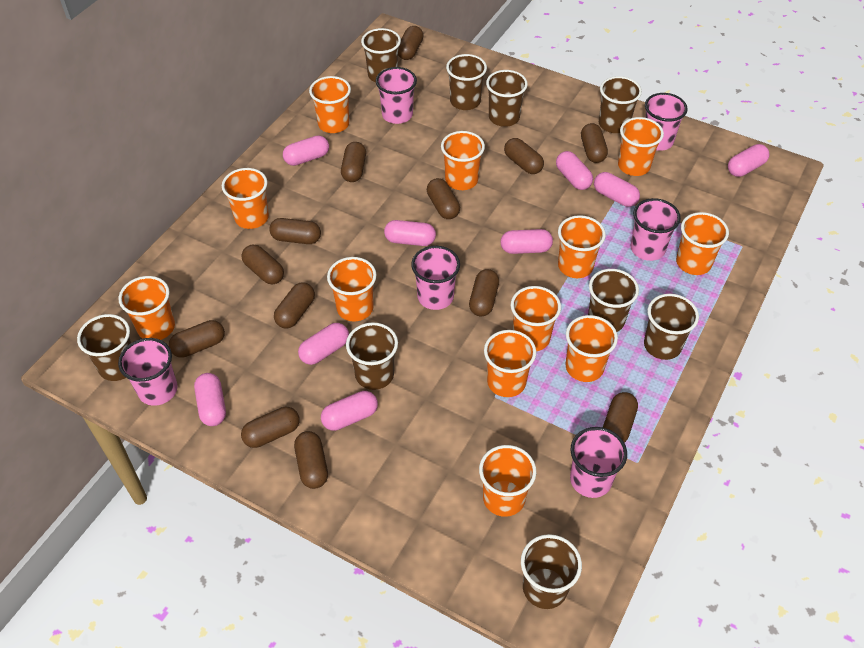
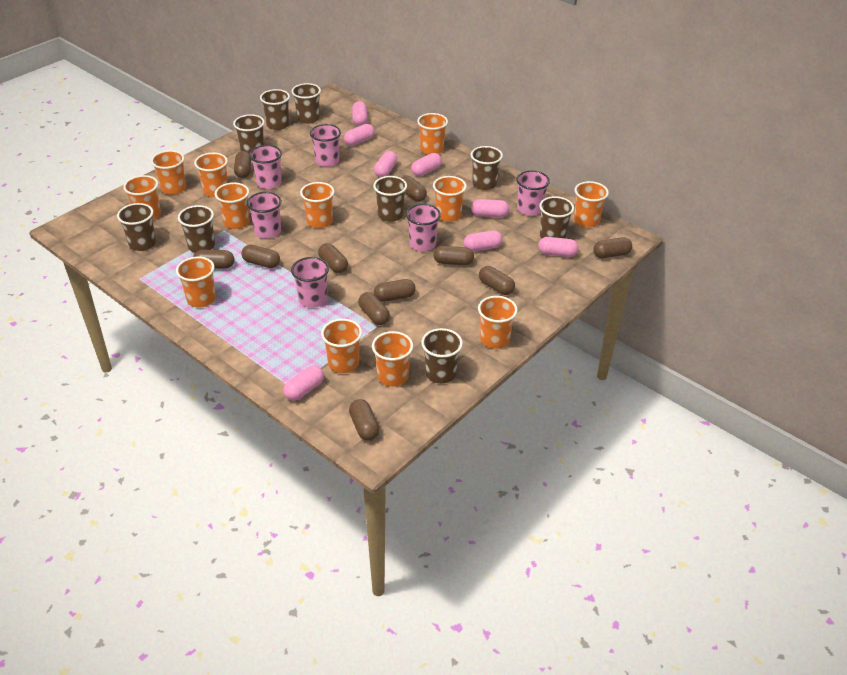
brown capsule: 13 -> 11
pink capsule: 9 -> 8

